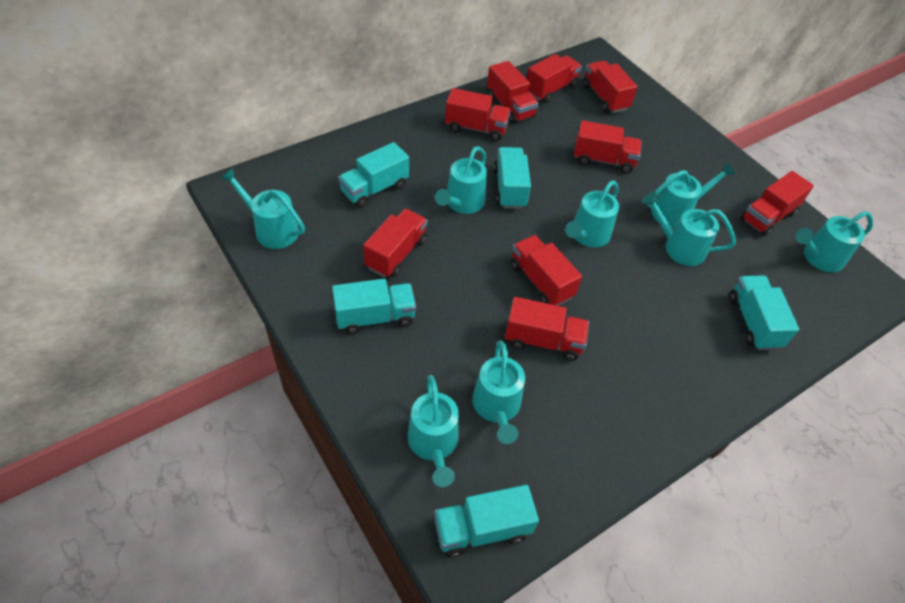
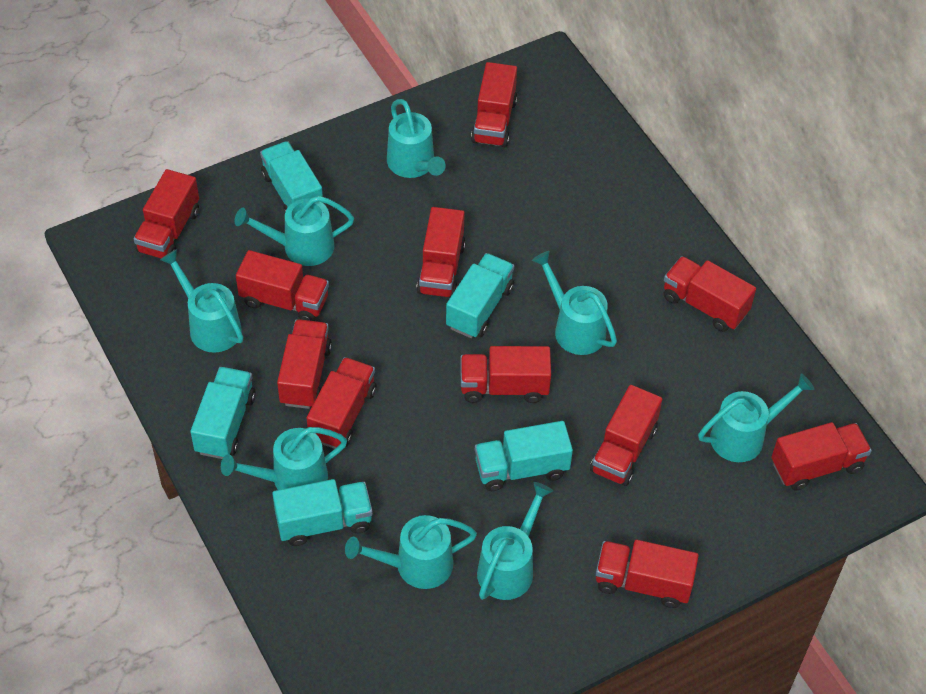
red truck: 9 -> 11

